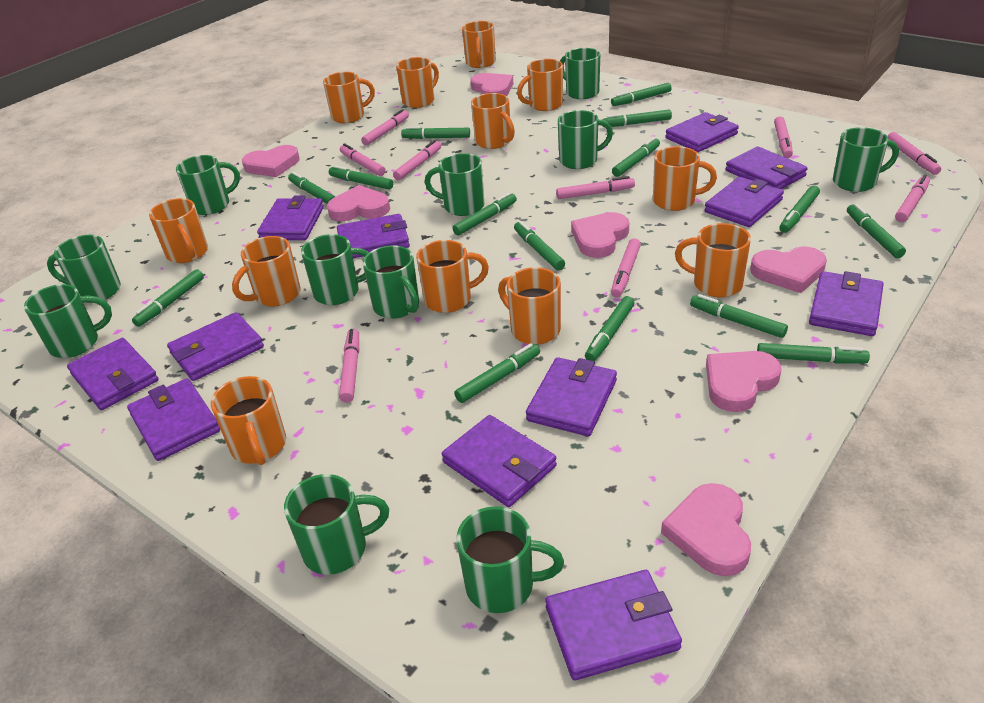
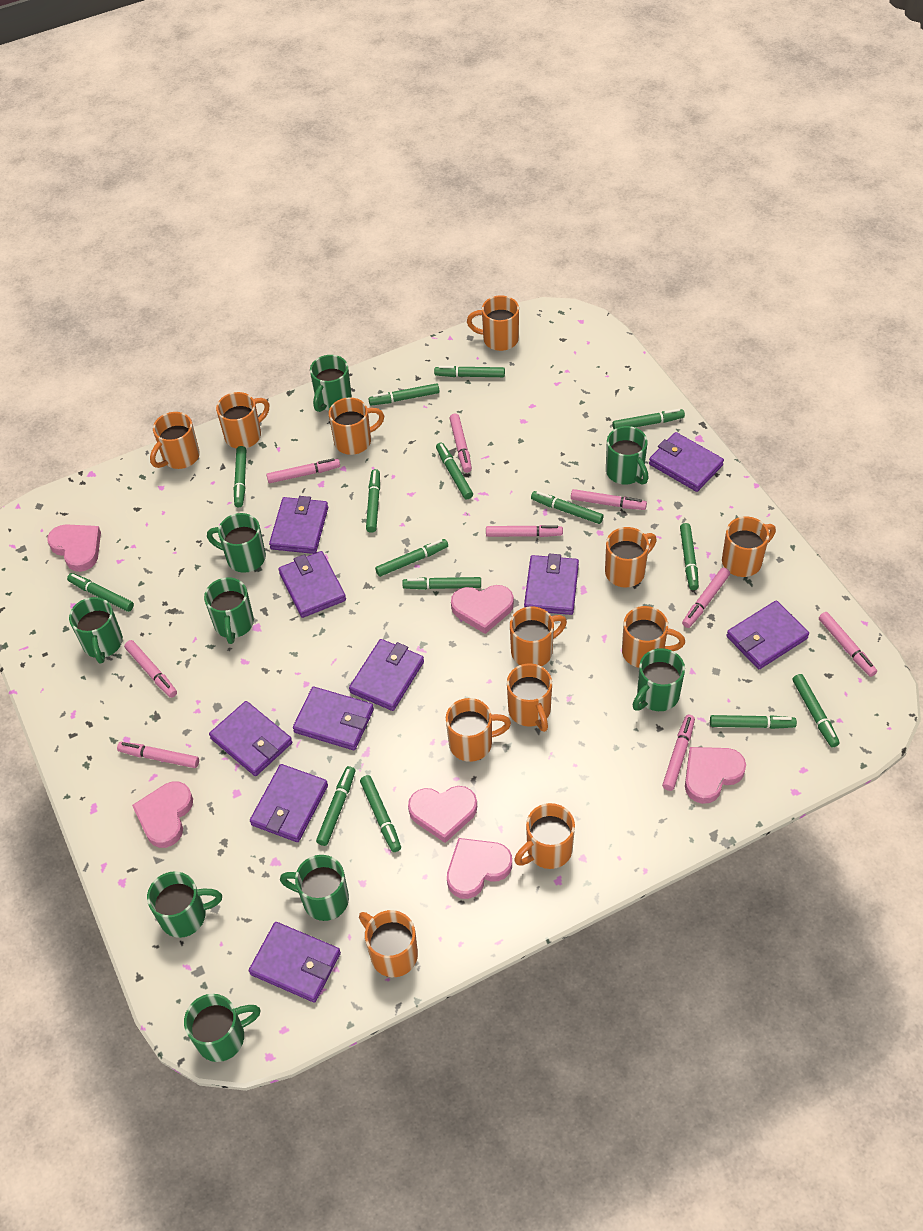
green mug: 11 -> 9
pink heart: 7 -> 6
purple wallet: 12 -> 10

